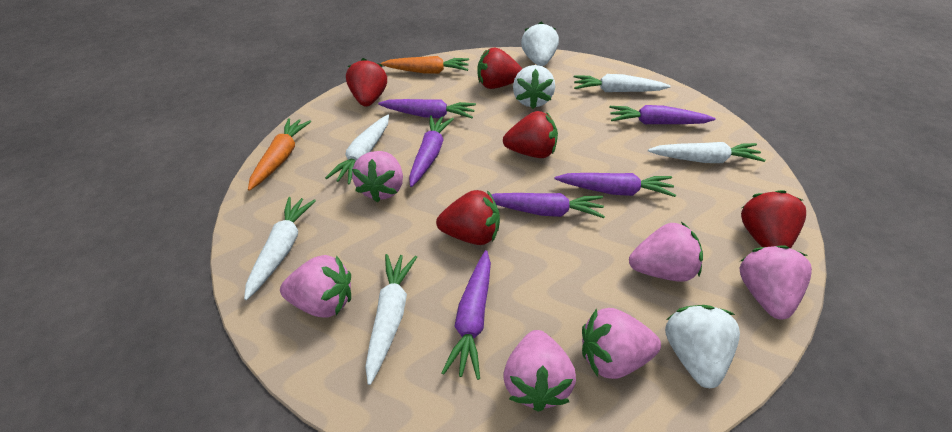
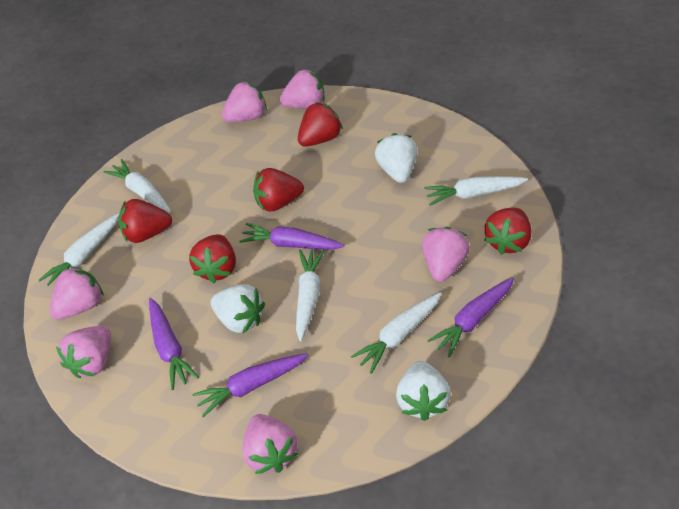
orange carrot: 2 -> 0
purple carrot: 6 -> 4

